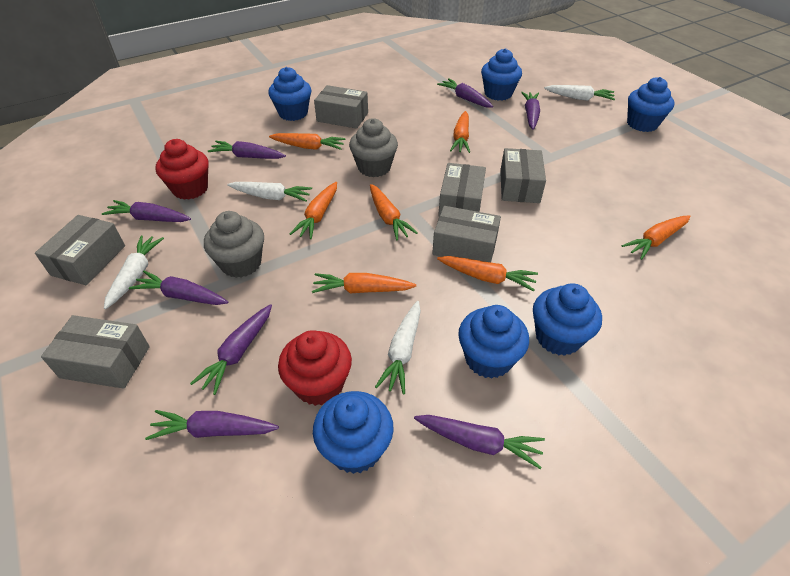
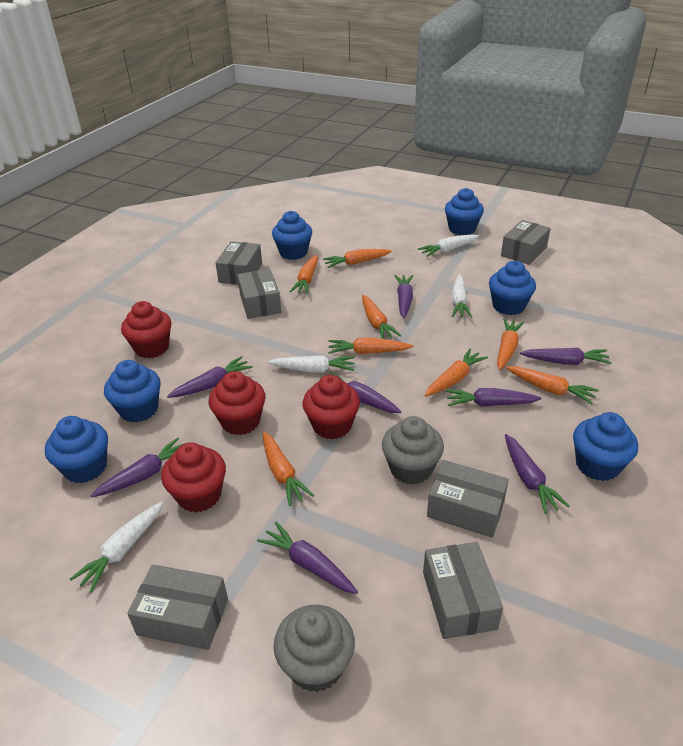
orange carrot: 7 -> 8
red cupcake: 2 -> 4

